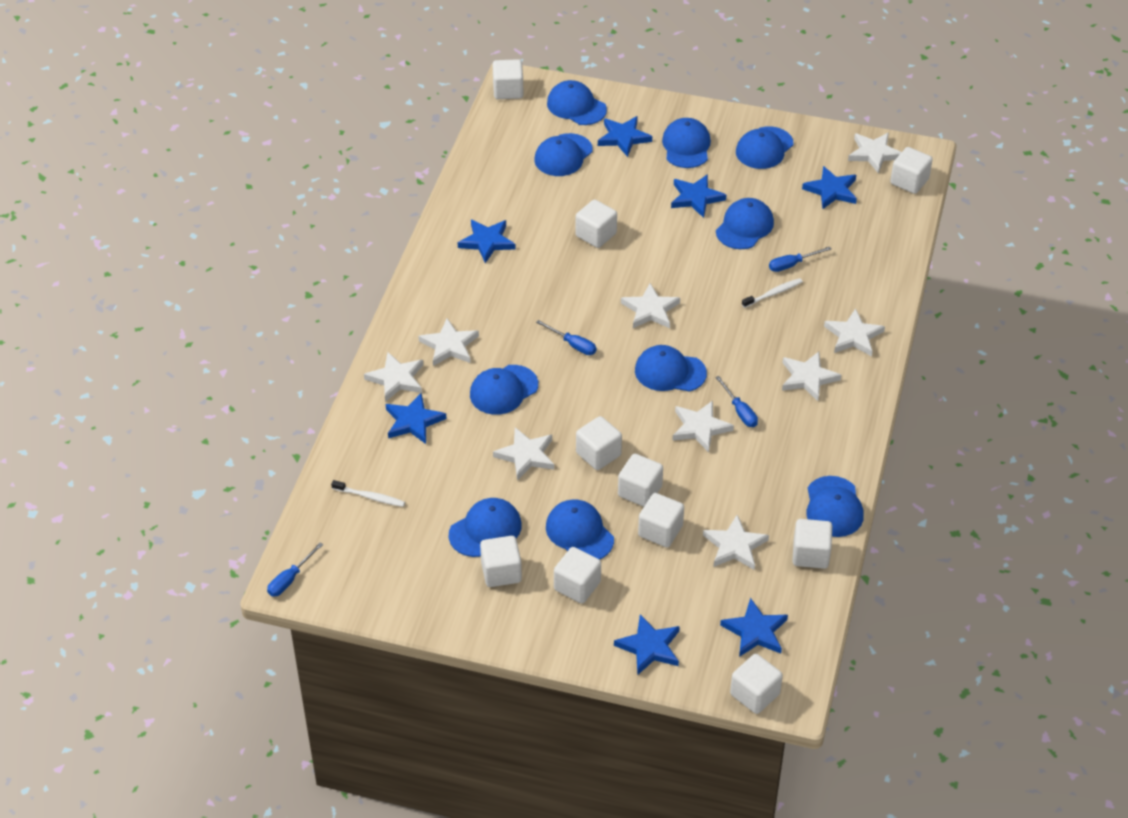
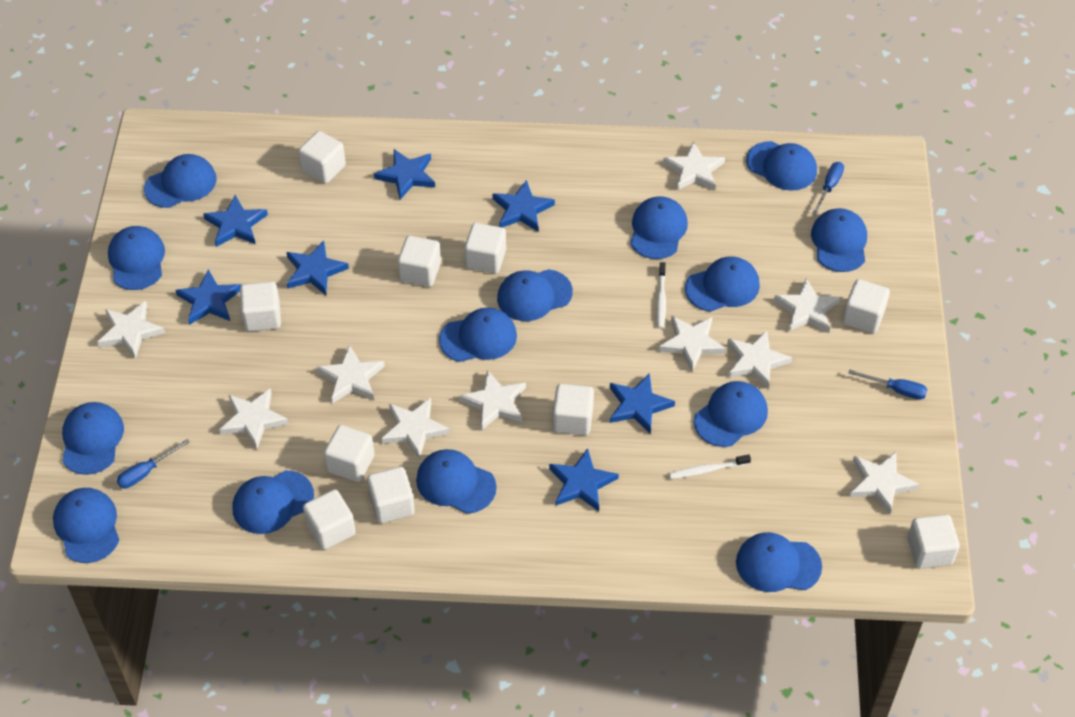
blue cap: 10 -> 14
blue screwdriver: 4 -> 3
white star: 9 -> 10

